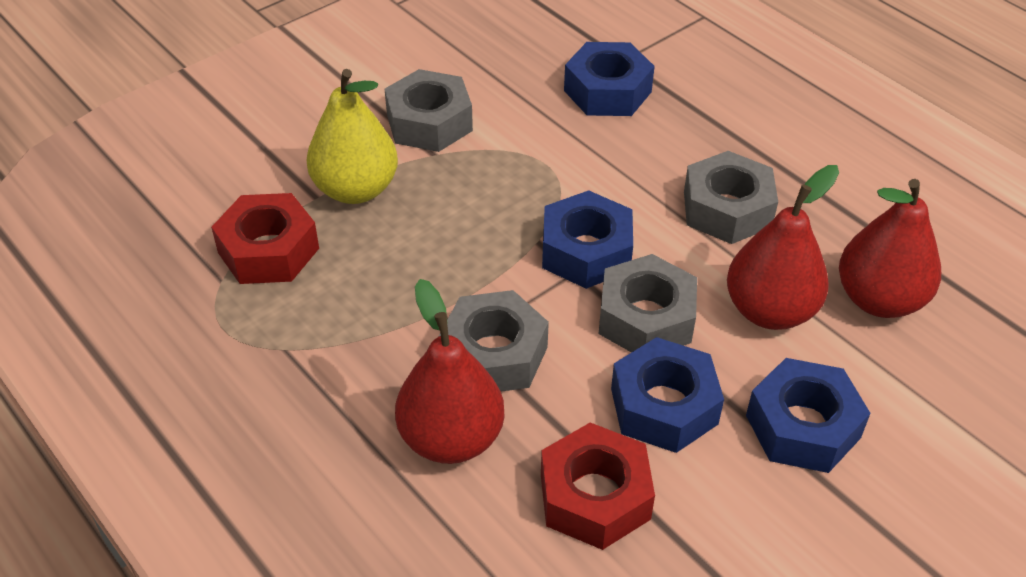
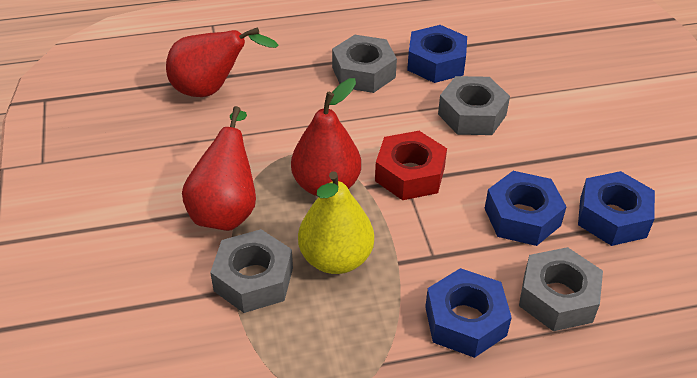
red nut: 2 -> 1

